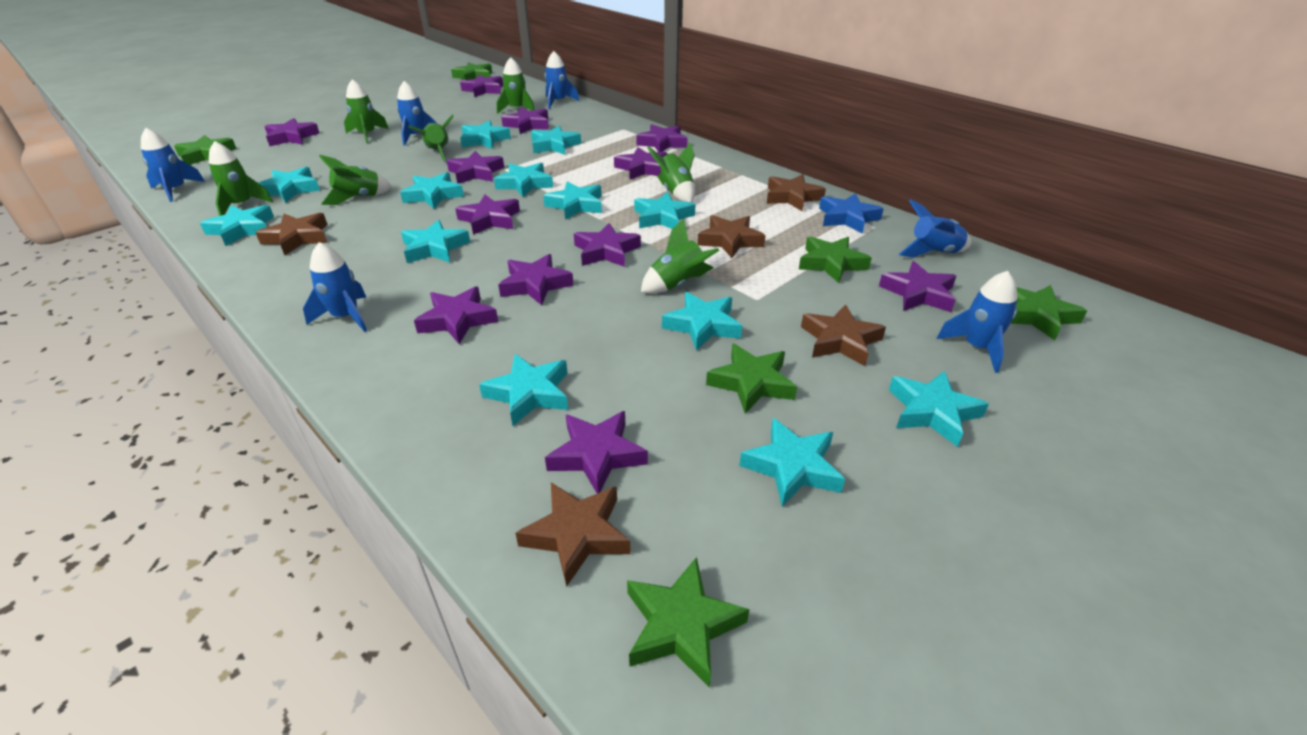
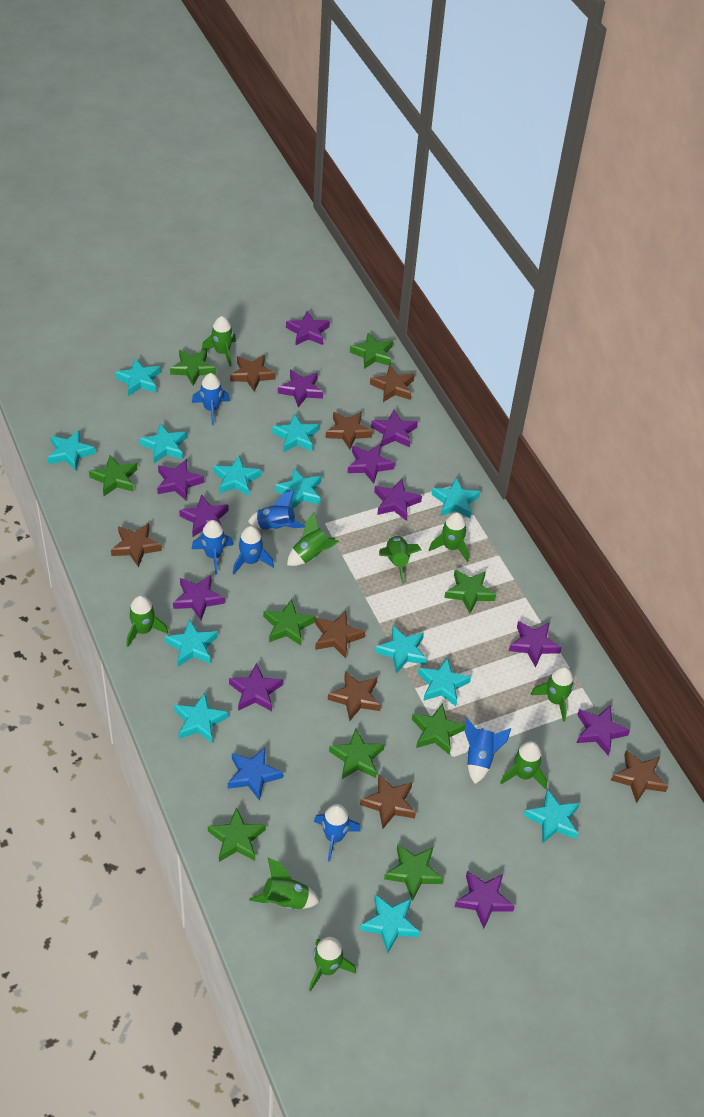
brown star: 5 -> 8
green rocket: 7 -> 9
green star: 6 -> 9

